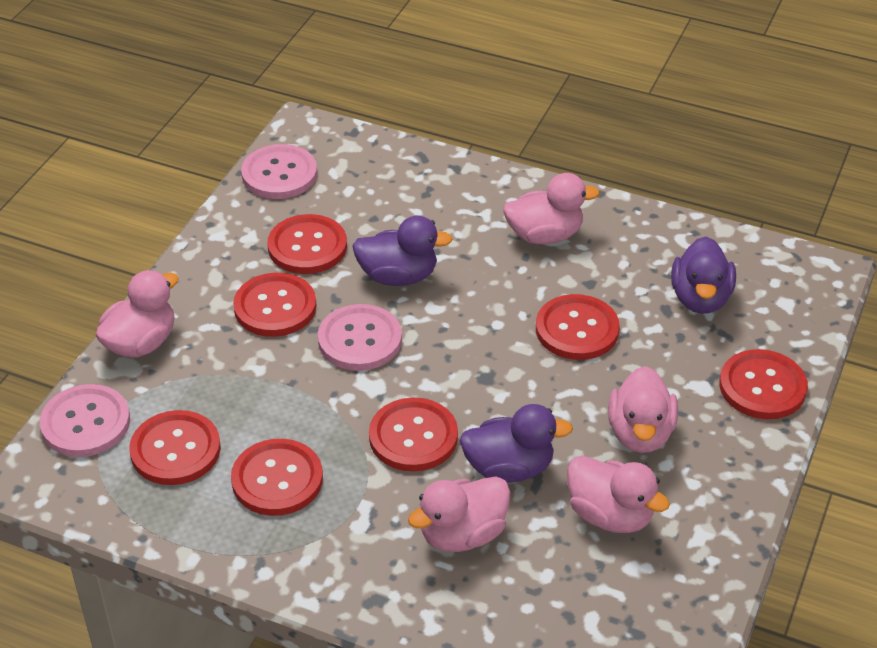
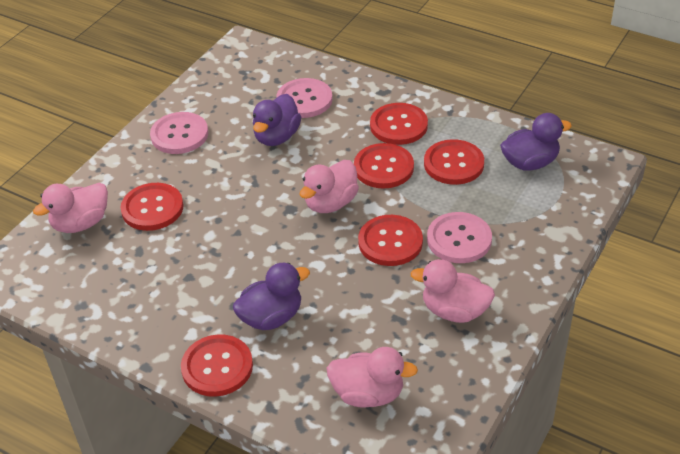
pink duck: 5 -> 4
red button: 7 -> 6

